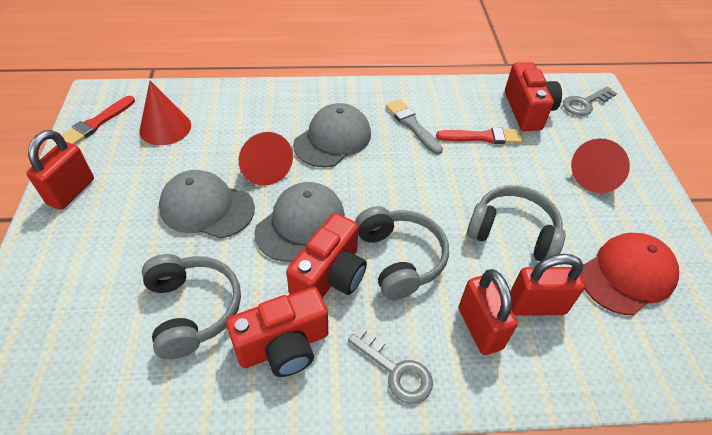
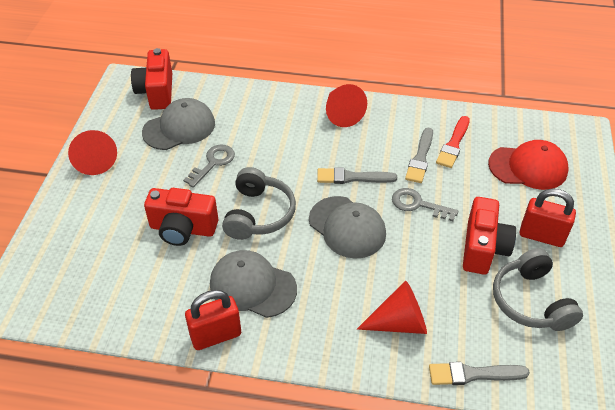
grey brush: 1 -> 3
grey headphones: 3 -> 2
red brush: 2 -> 1
red padlock: 3 -> 2

